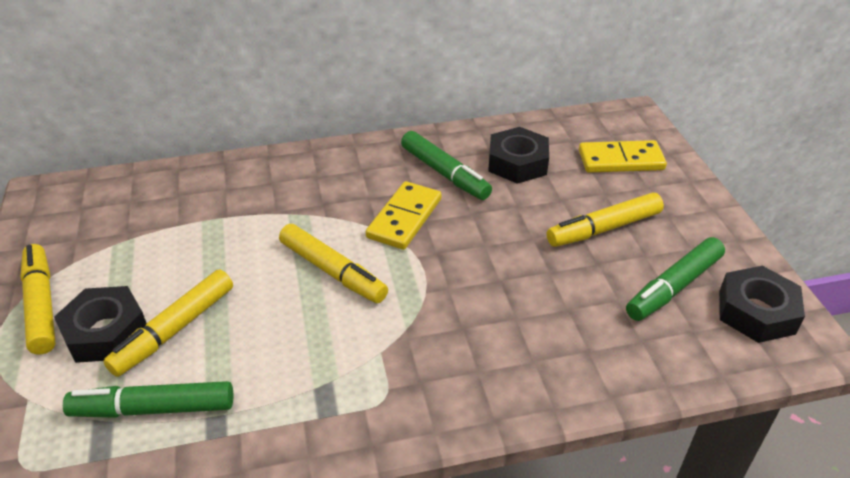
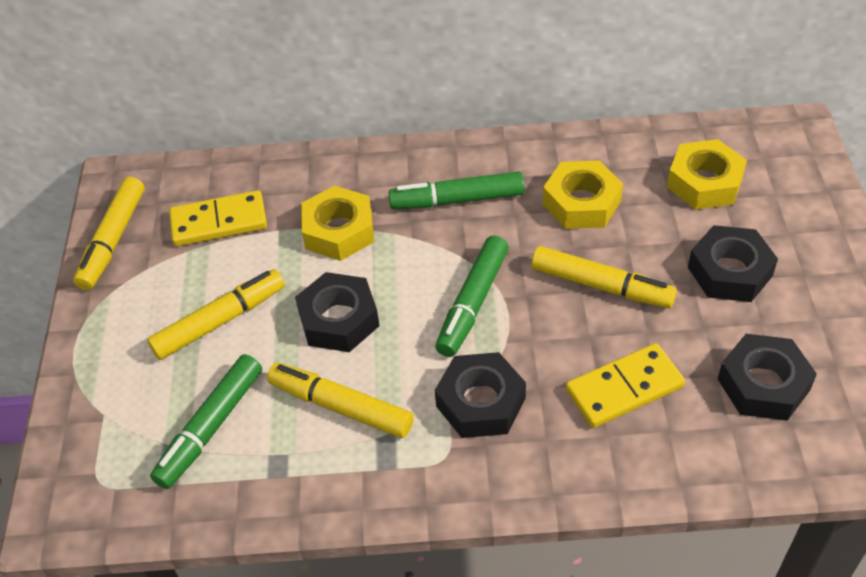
black nut: 3 -> 4
yellow nut: 0 -> 3

